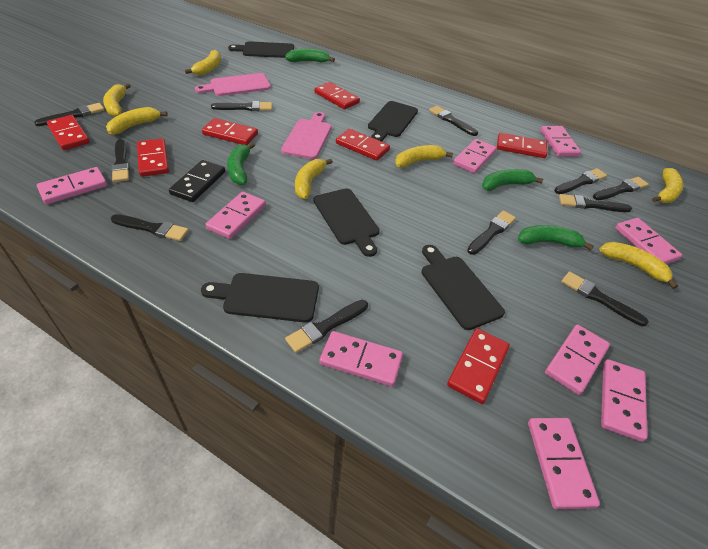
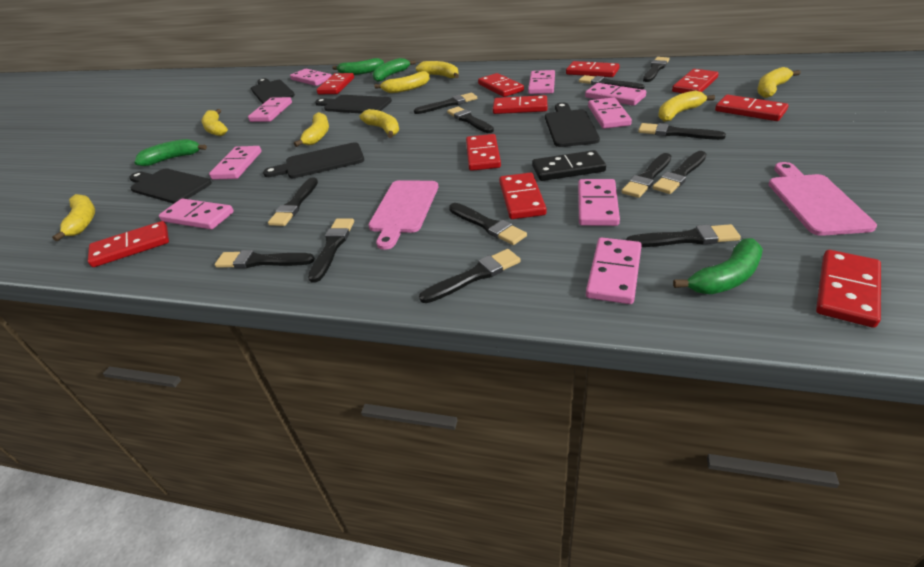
black brush: 11 -> 13
red domino: 7 -> 10
yellow banana: 7 -> 8

